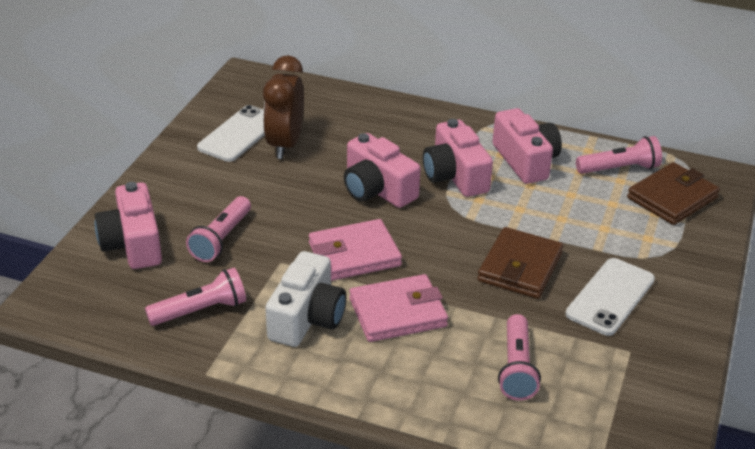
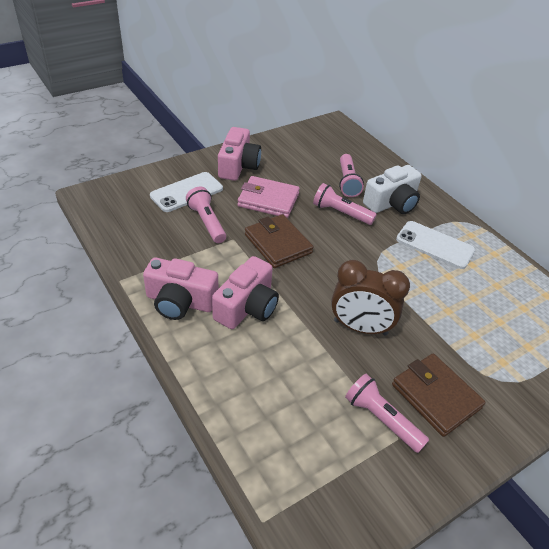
pink camera: 4 -> 3
pink wallet: 2 -> 1

